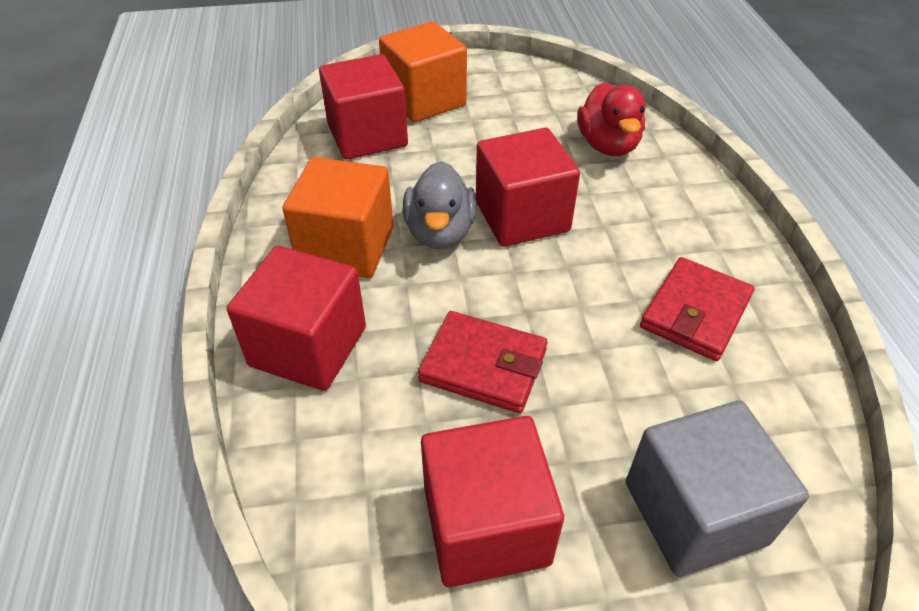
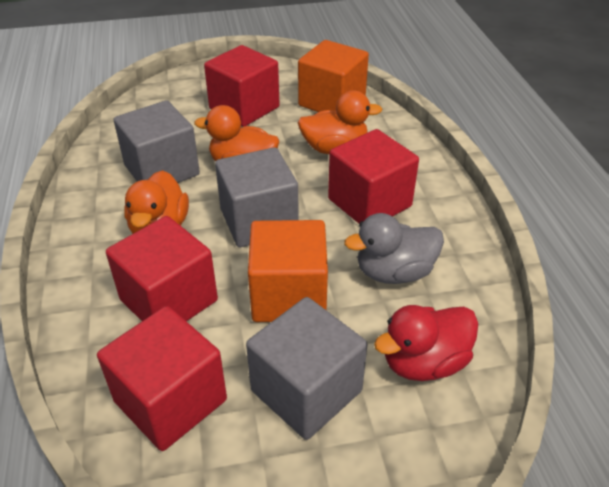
grey cube: 1 -> 3
orange duck: 0 -> 3
red wallet: 2 -> 0

